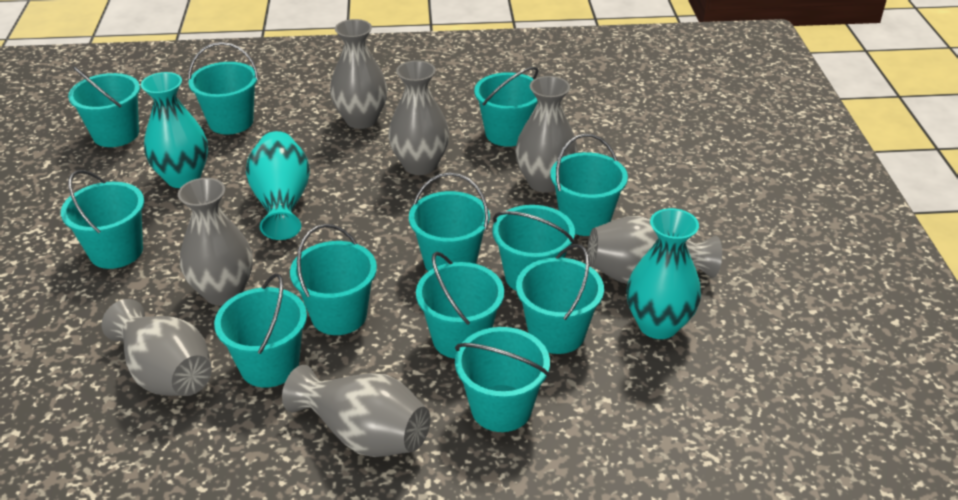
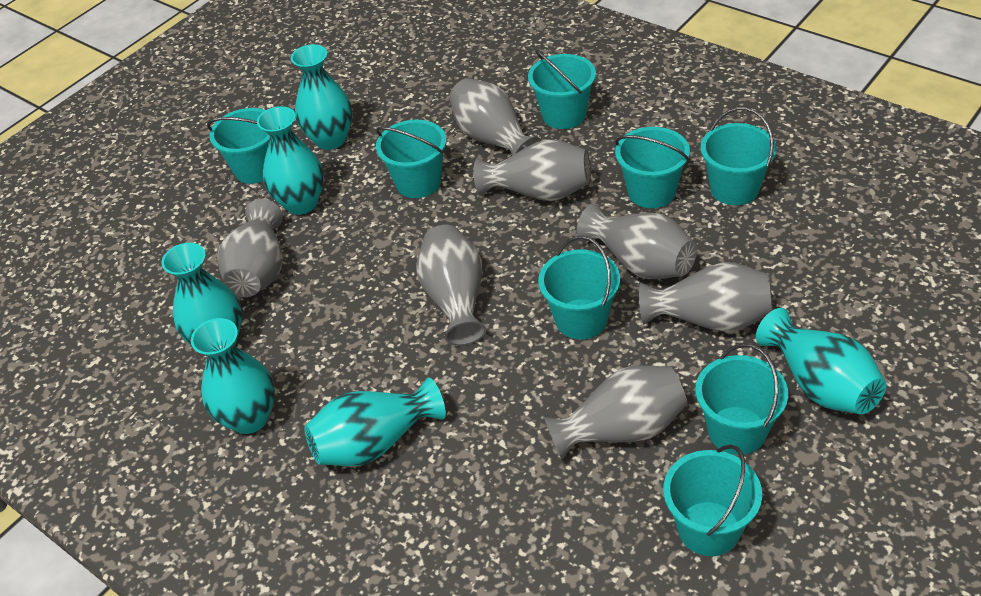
turquoise bucket: 12 -> 8
turquoise vase: 3 -> 6

